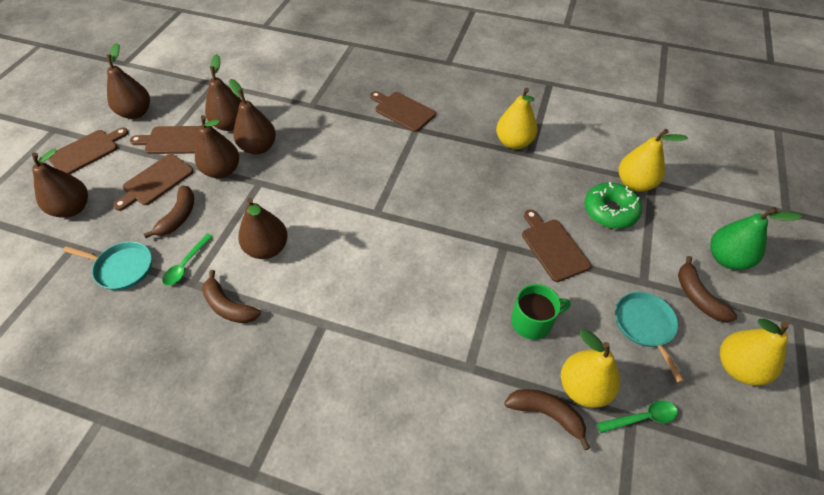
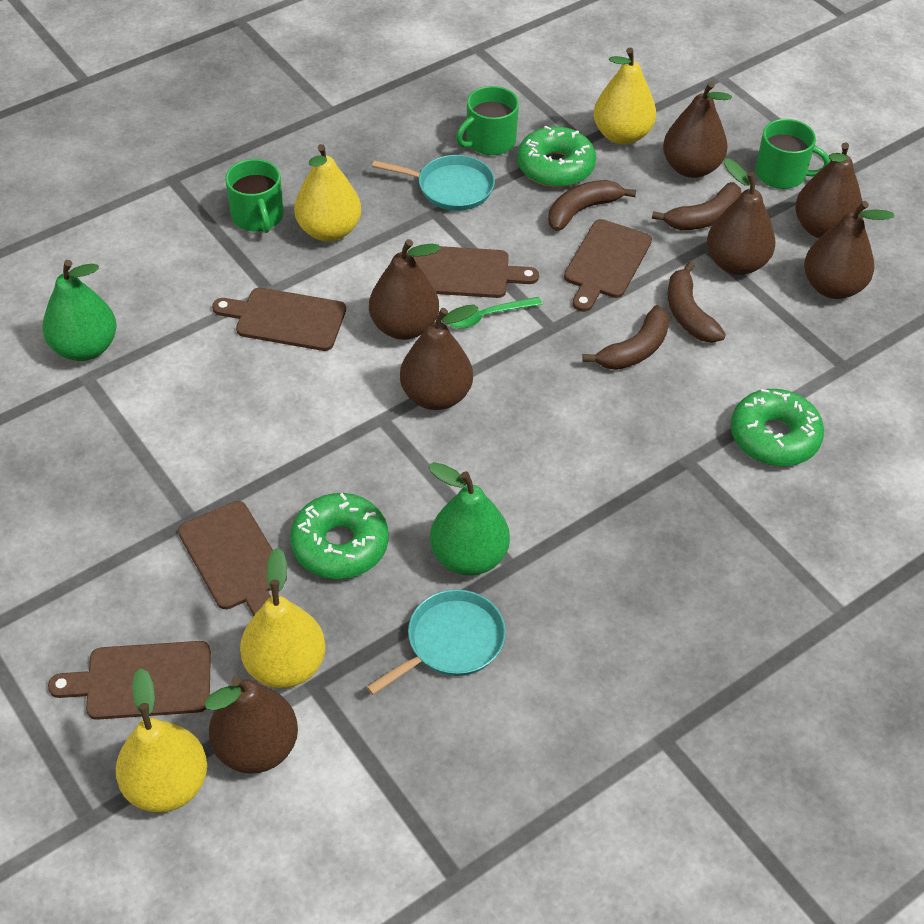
brown pear: 6 -> 7
green donut: 1 -> 3
green mug: 1 -> 3
green pear: 1 -> 2
green spoon: 2 -> 1

